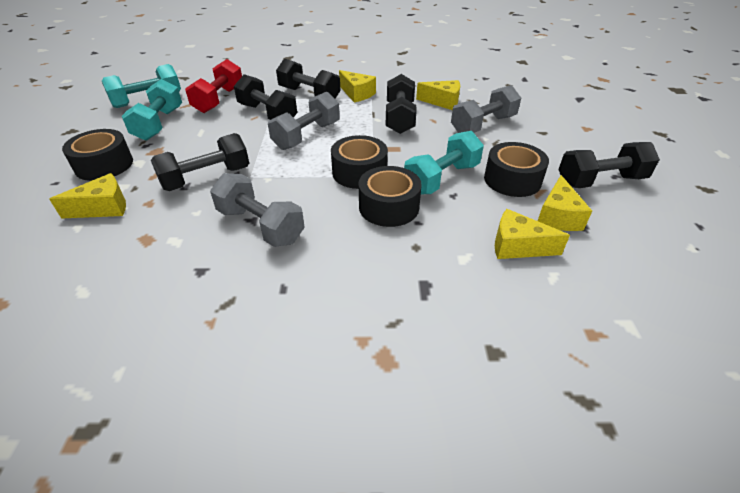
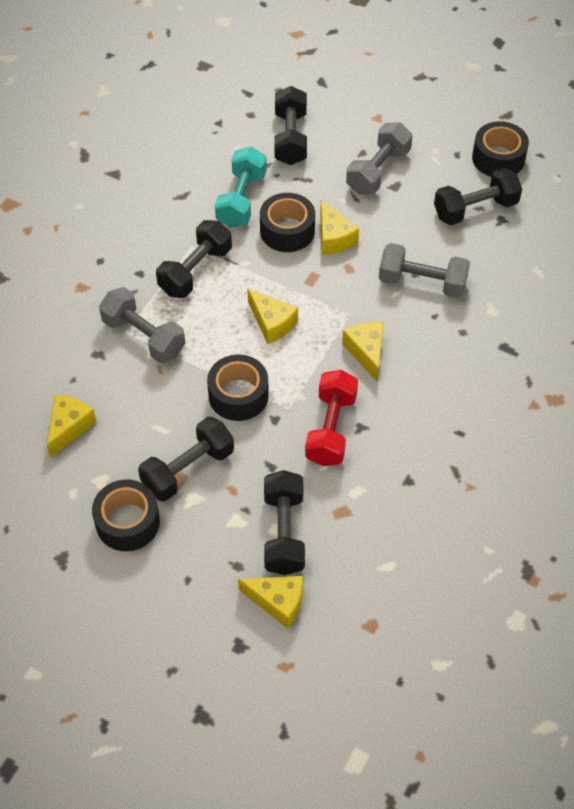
turquoise dumbbell: 3 -> 1

